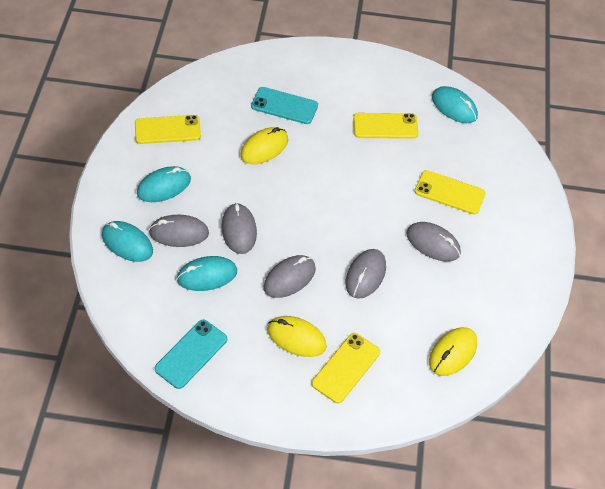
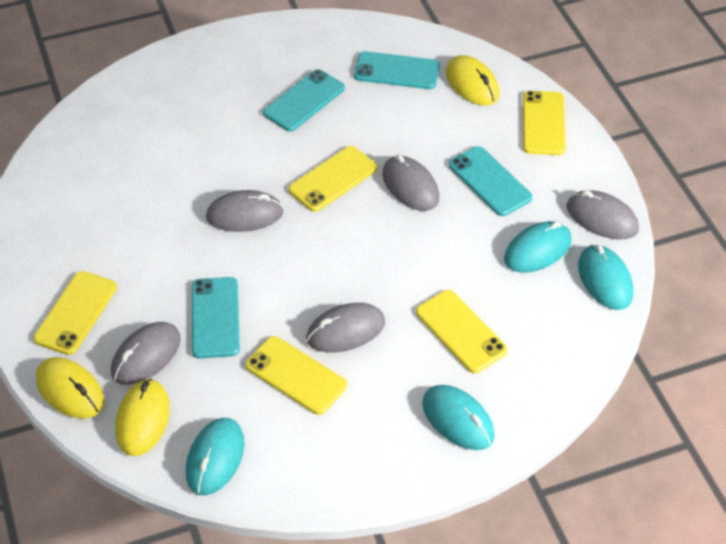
turquoise phone: 2 -> 4
yellow phone: 4 -> 5

